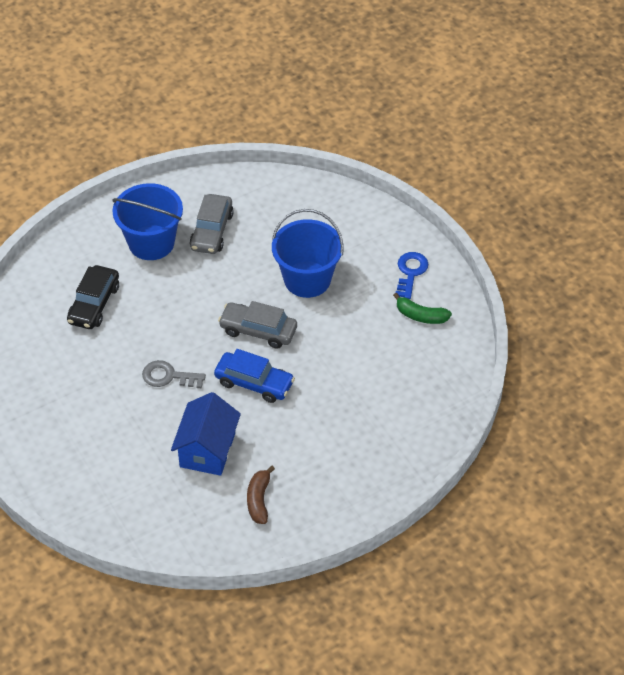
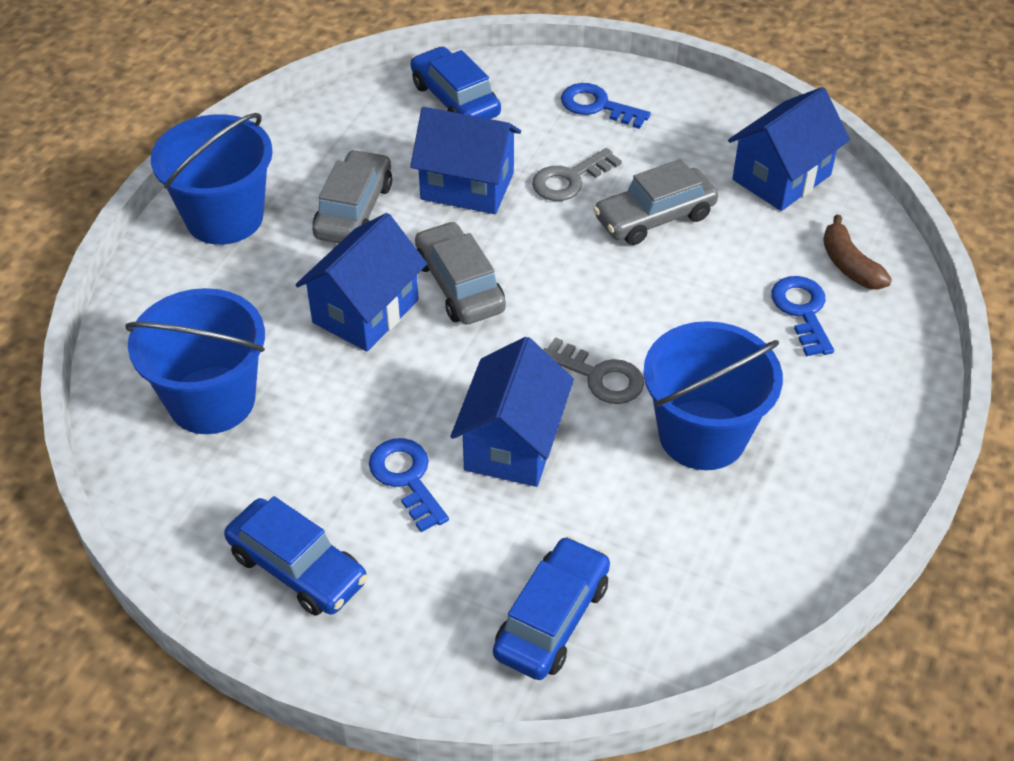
black car: 1 -> 0
blue bucket: 2 -> 3
blue car: 1 -> 3
blue house: 1 -> 4
blue key: 1 -> 3
green banana: 1 -> 0
grey car: 2 -> 3
grey key: 1 -> 2

